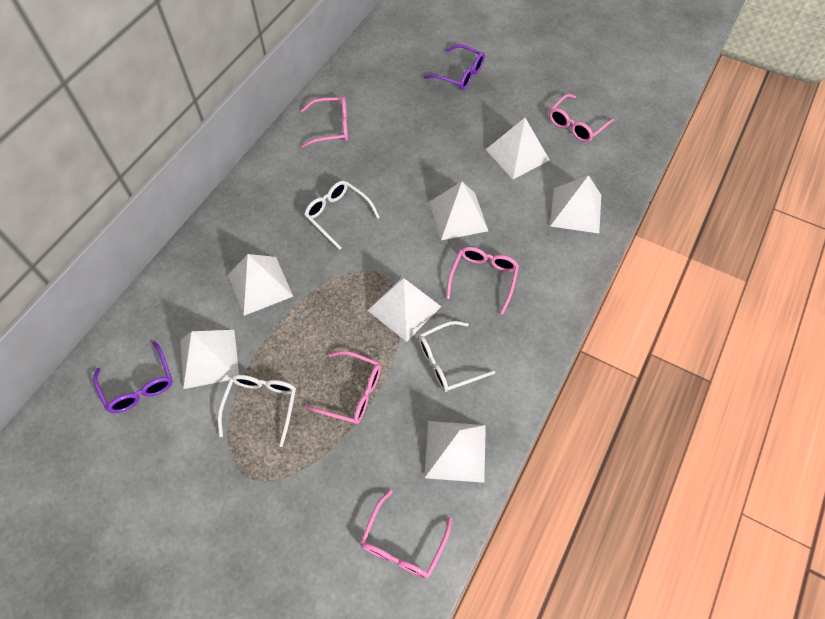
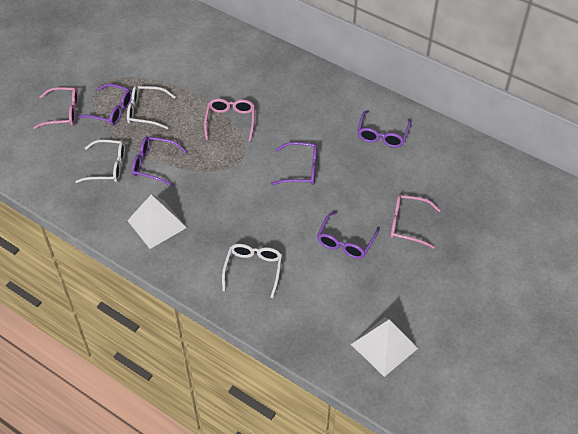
pink glasses: 5 -> 3
purple glasses: 2 -> 5
white pyramid: 7 -> 2

